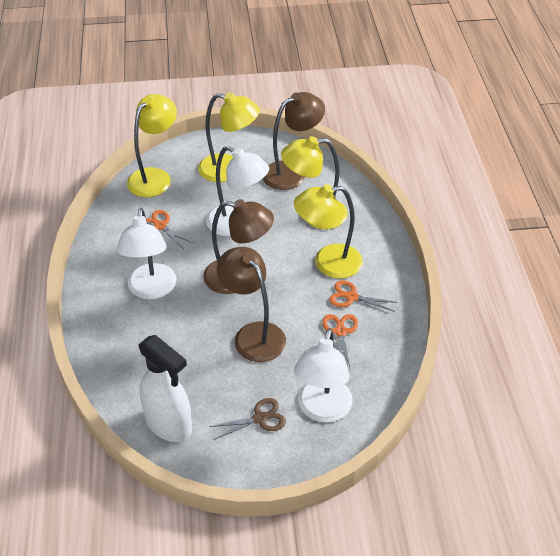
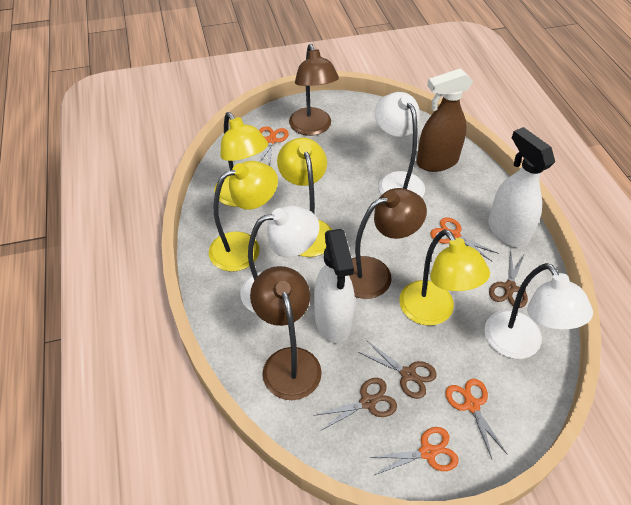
brown scissors: 1 -> 3
brown spray bottle: 0 -> 1
orange scissors: 3 -> 4
white spray bottle: 1 -> 2

